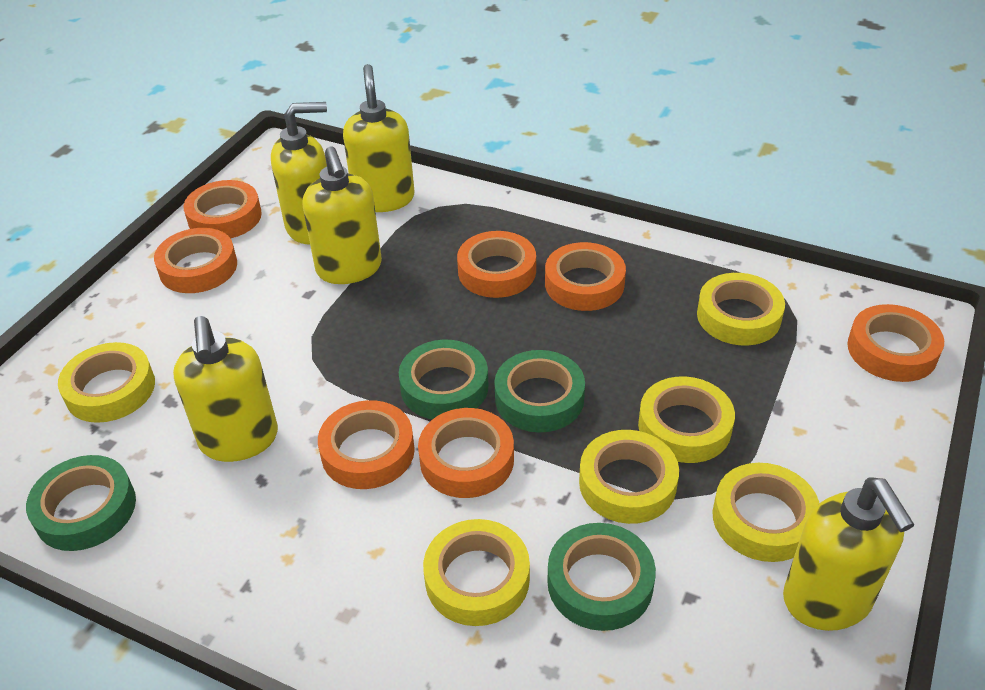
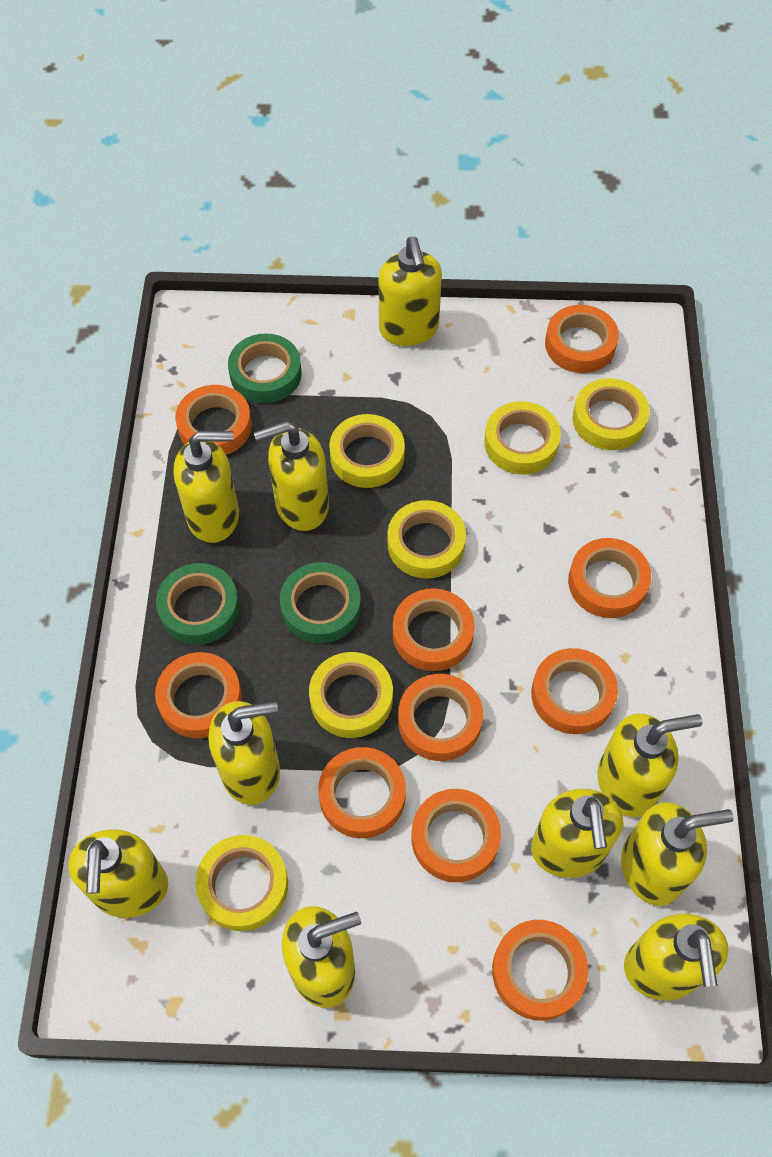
green tape: 4 -> 3
orange tape: 7 -> 10
yellow soap dispenser: 5 -> 10

